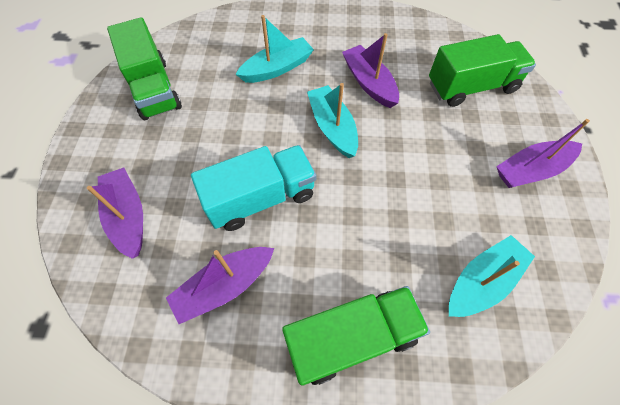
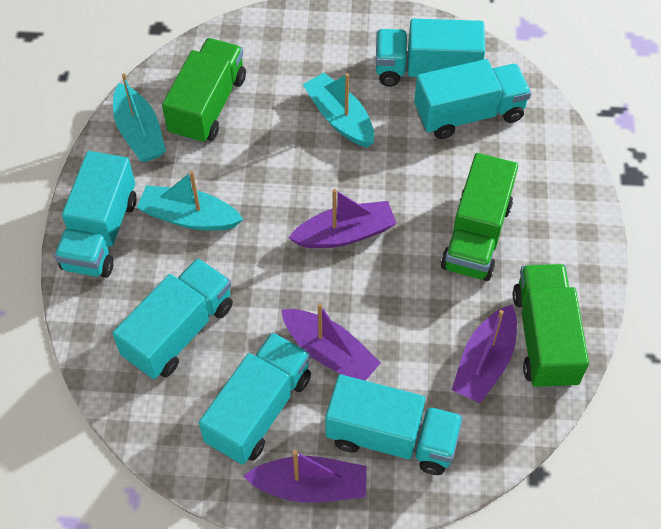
turquoise truck: 1 -> 6

